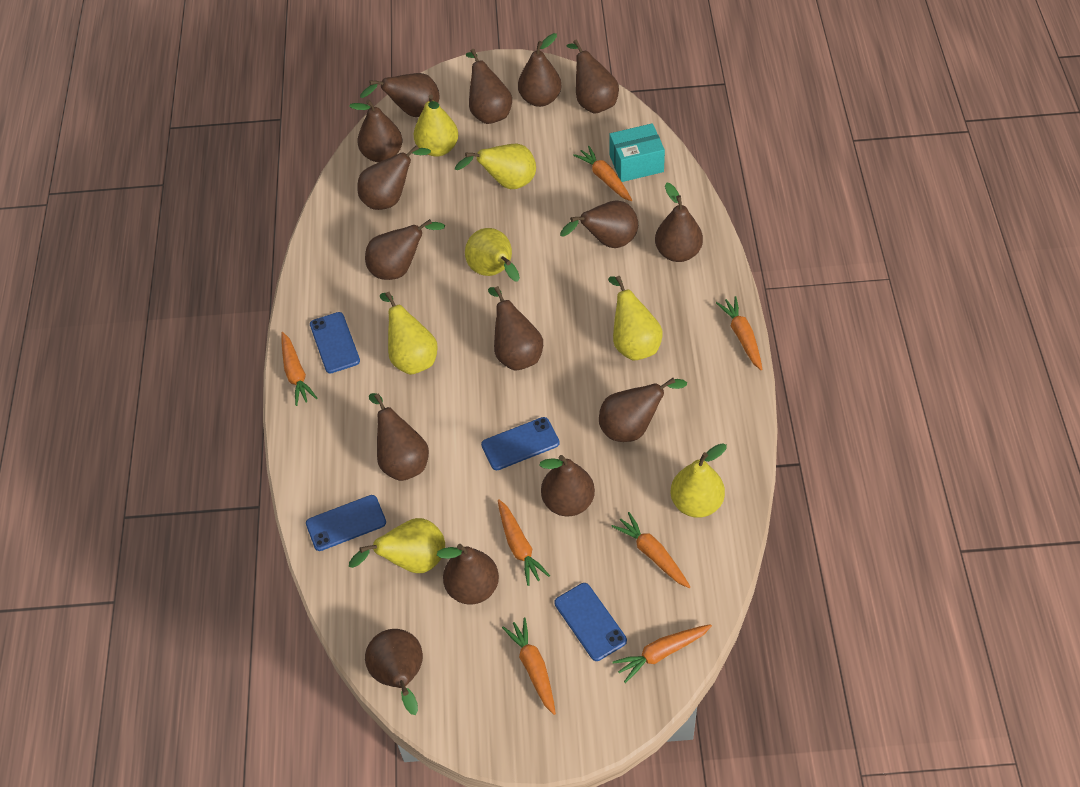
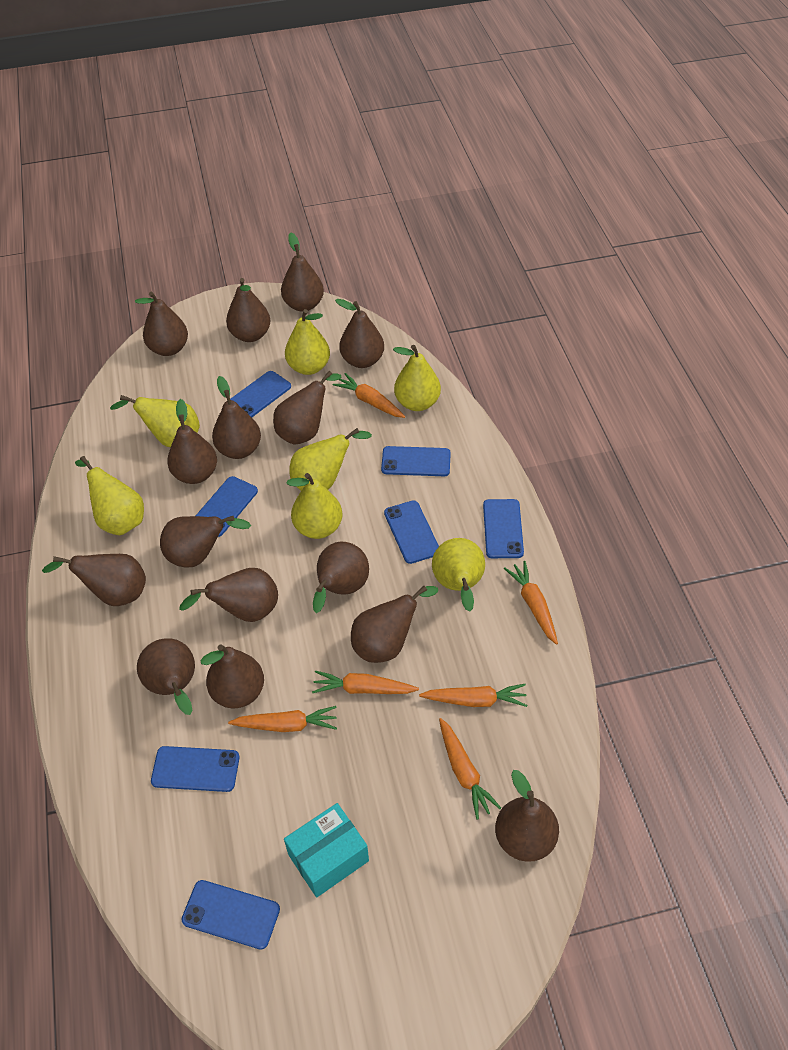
blue phone: 4 -> 7
orange carrot: 7 -> 6

